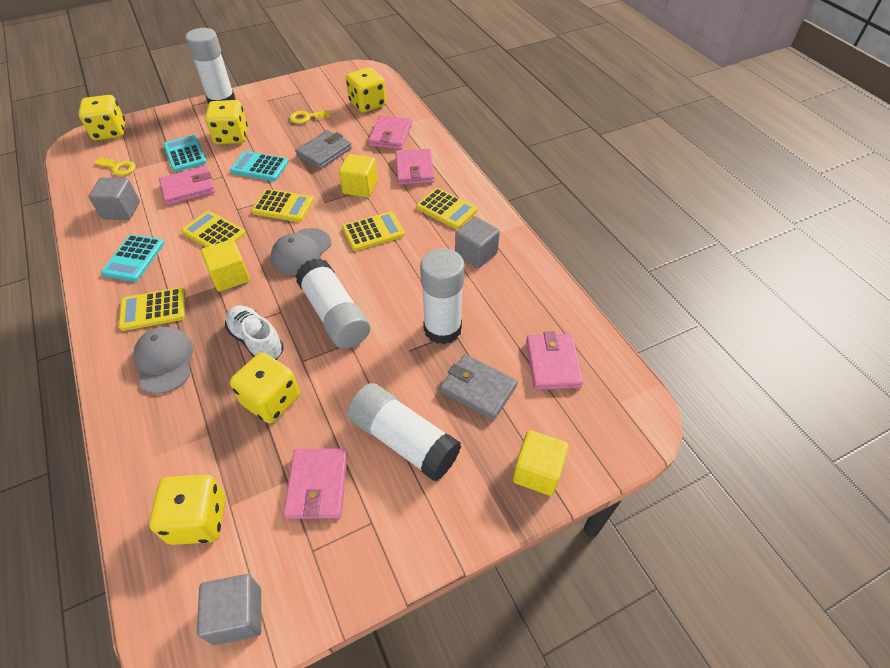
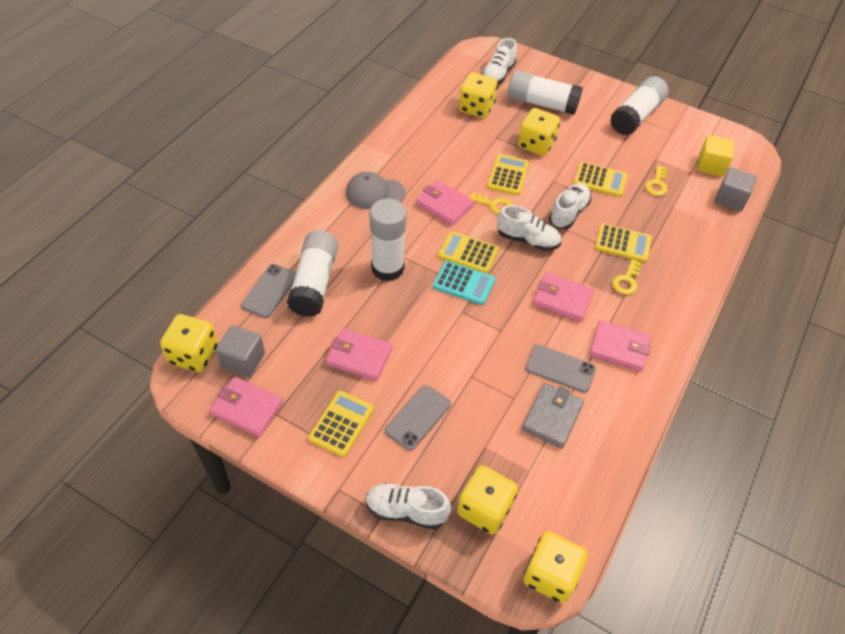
grey cap: 2 -> 1
grey cube: 3 -> 2
grey phone: 0 -> 3
grey wallet: 2 -> 1
turquoise calculator: 3 -> 1
white shoe: 1 -> 4
yellow cube: 3 -> 1
yellow key: 2 -> 3

